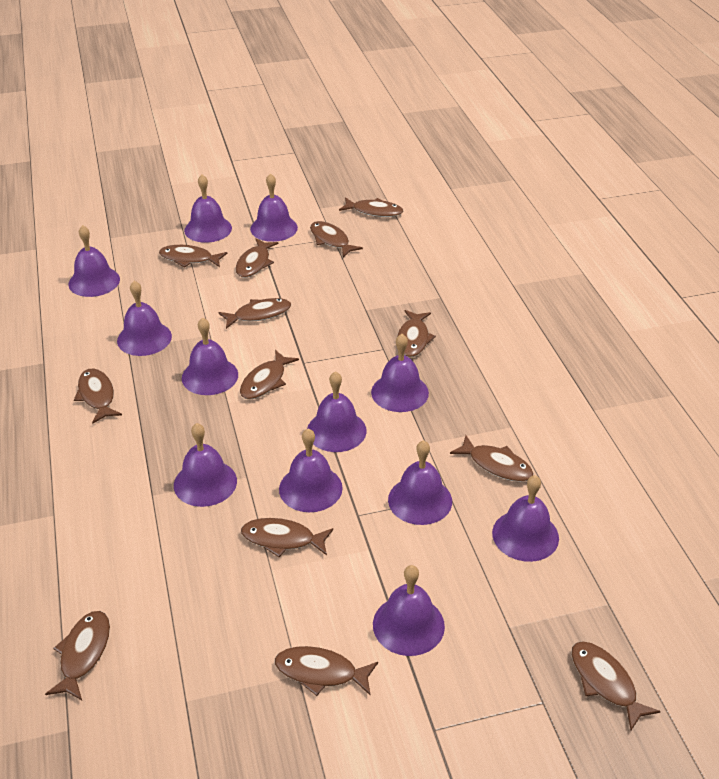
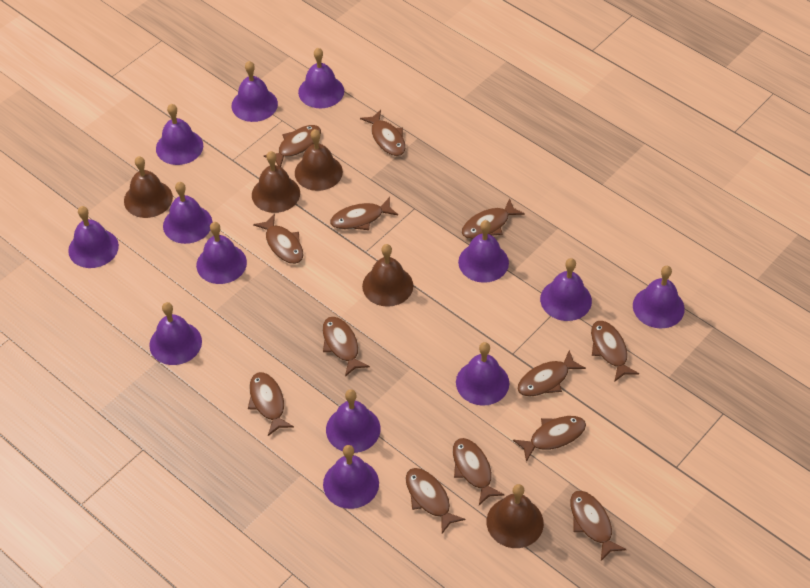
brown bell: 0 -> 5
purple bell: 12 -> 13

